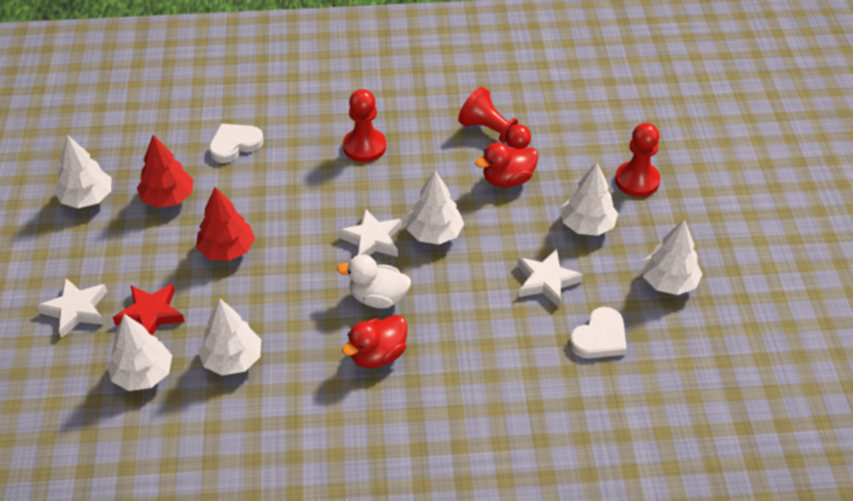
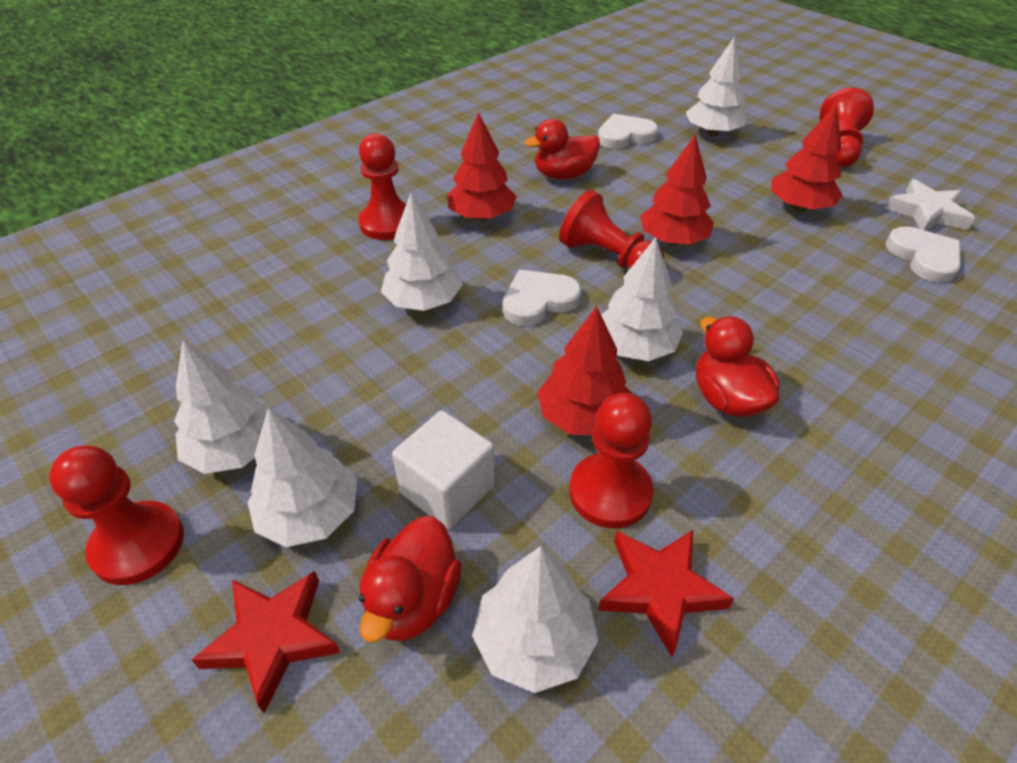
red duck: 2 -> 3
red pawn: 3 -> 5
red star: 1 -> 2
red tree: 2 -> 4
white cube: 0 -> 1
white duck: 1 -> 0
white heart: 2 -> 3
white star: 3 -> 1

